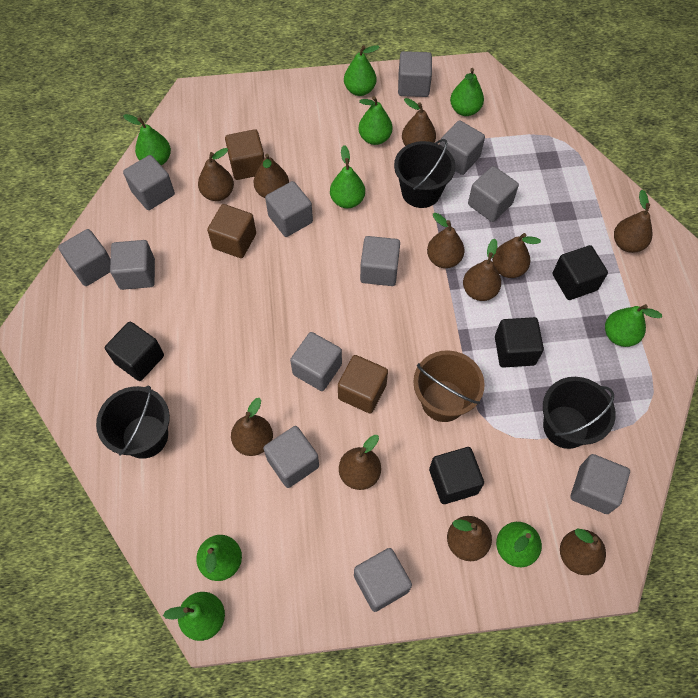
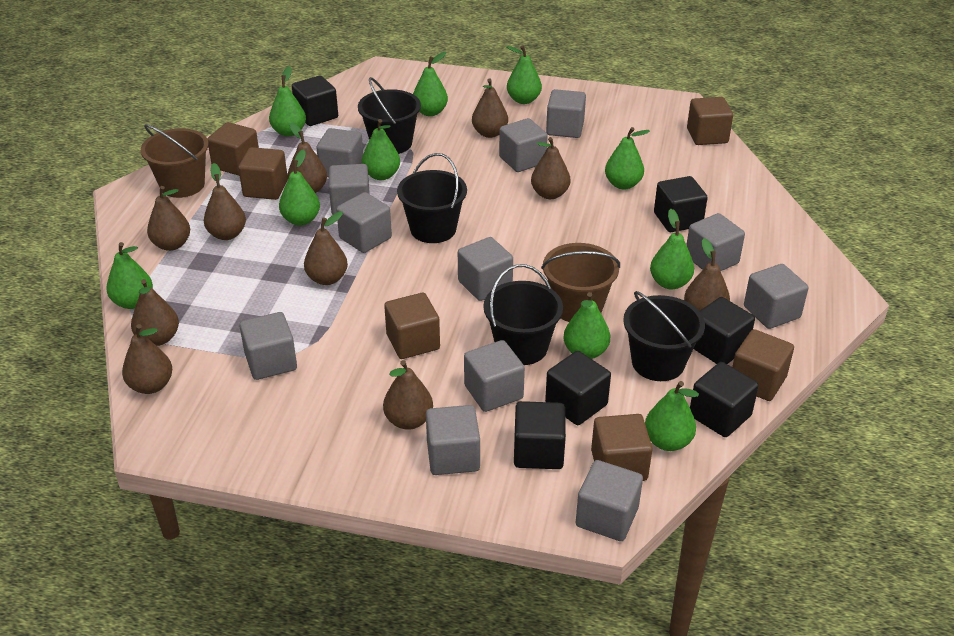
black bucket: 3 -> 4
black cube: 4 -> 6
brown bucket: 1 -> 2
brown cube: 3 -> 6
brown pear: 11 -> 10
green pear: 9 -> 10

